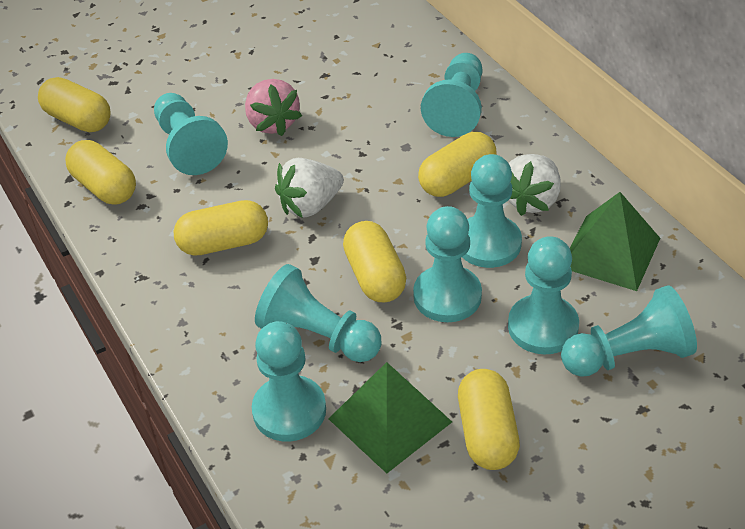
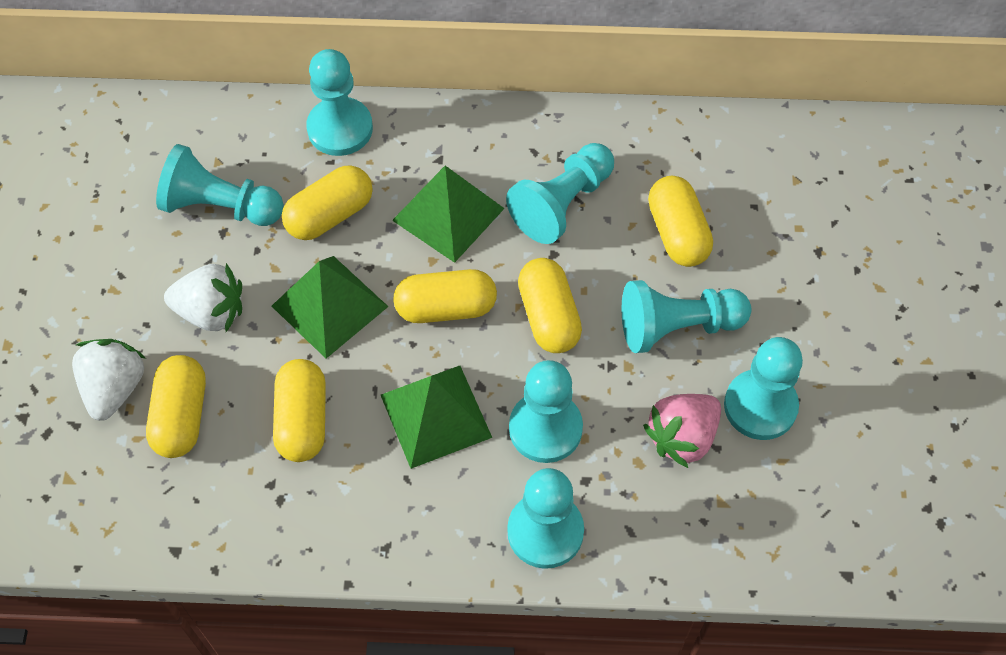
green pyramid: 2 -> 3
turquoise pawn: 8 -> 7

